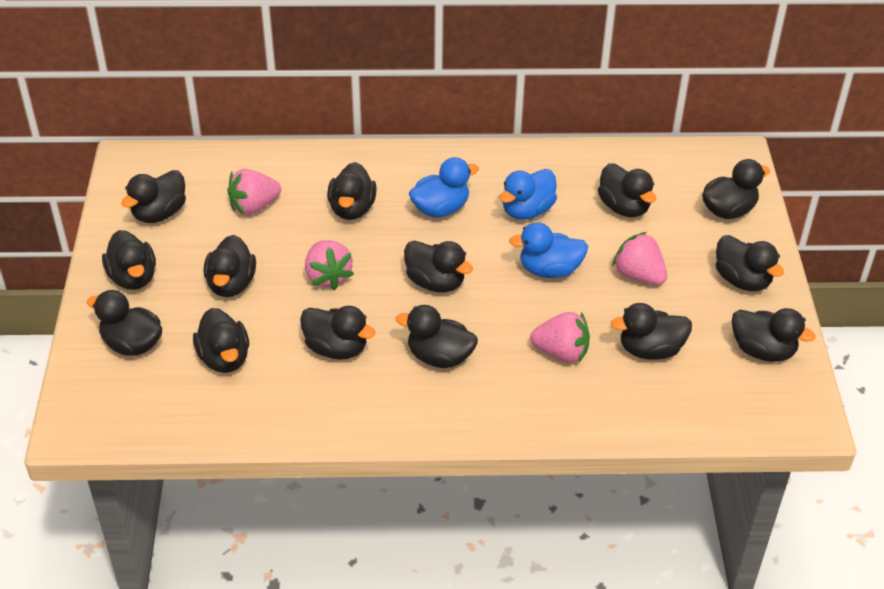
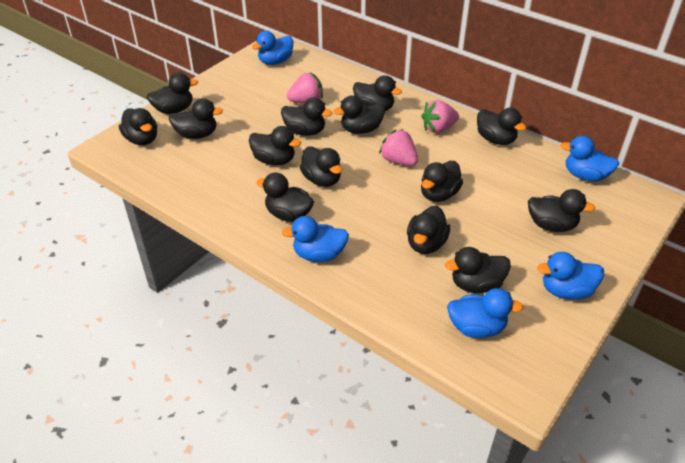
blue duck: 3 -> 5
pink strawberry: 4 -> 3

